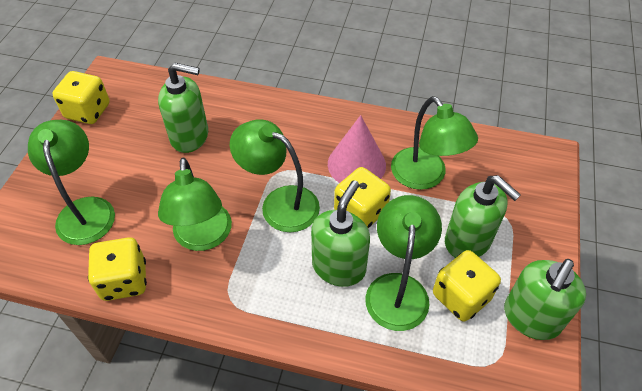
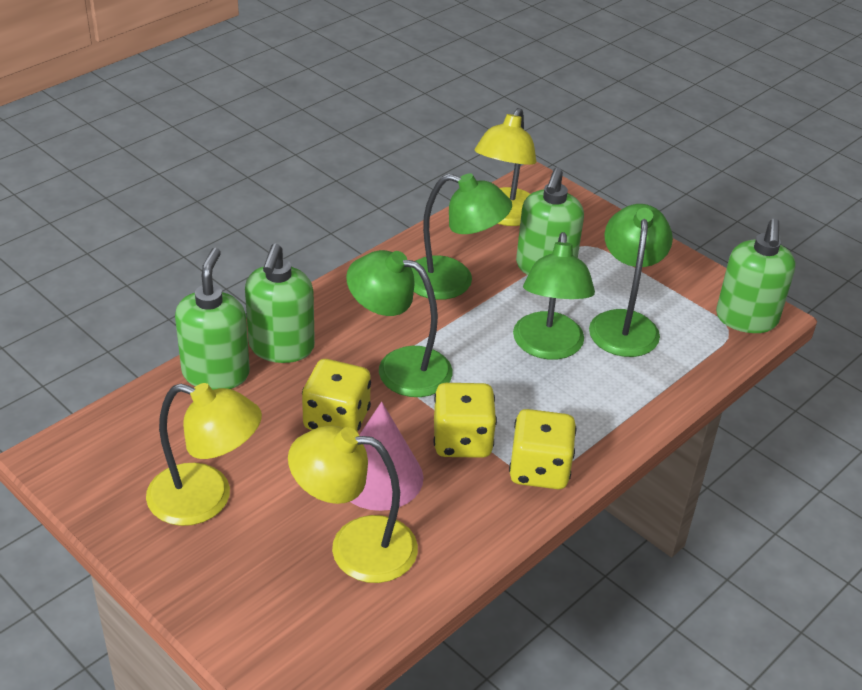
green lamp: 5 -> 4
yellow dice: 4 -> 3
yellow lamp: 0 -> 3

